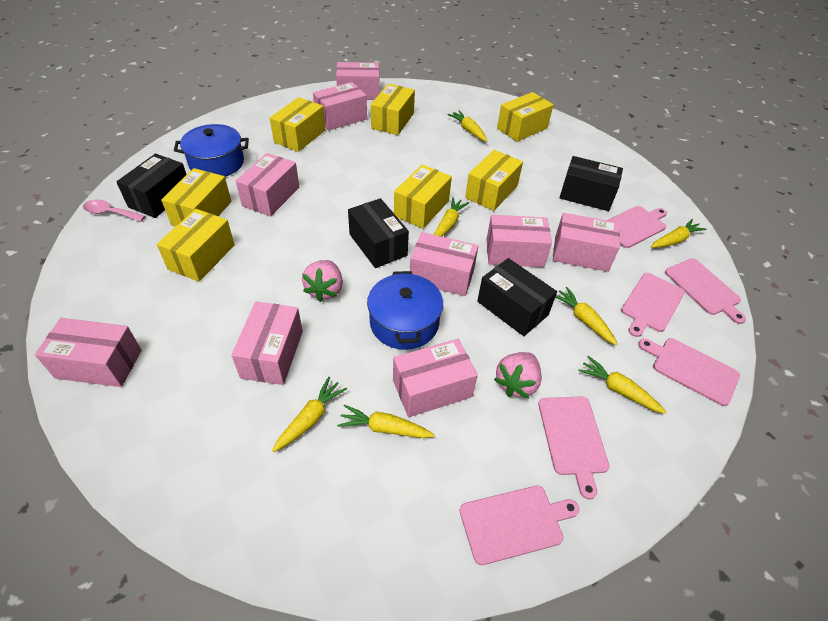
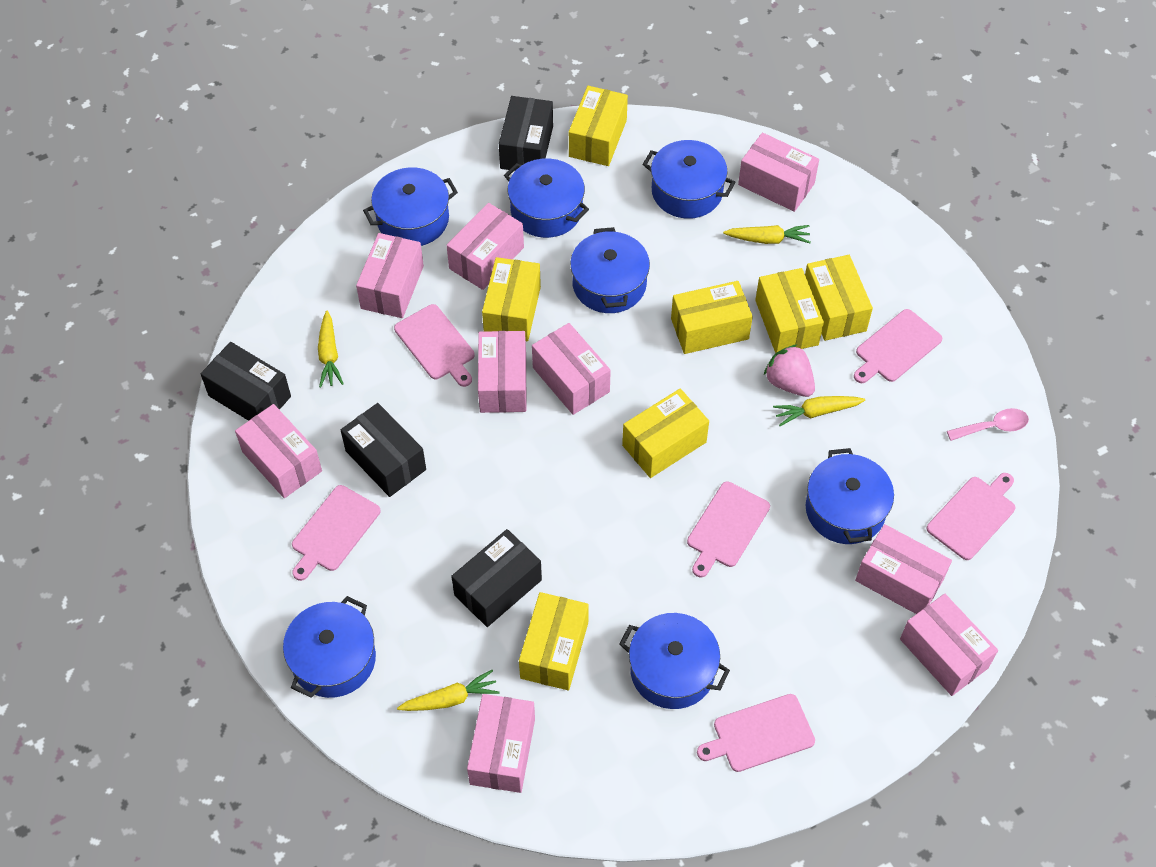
blue pot: 2 -> 7
pink strawberry: 2 -> 1
yellow carrot: 7 -> 4

